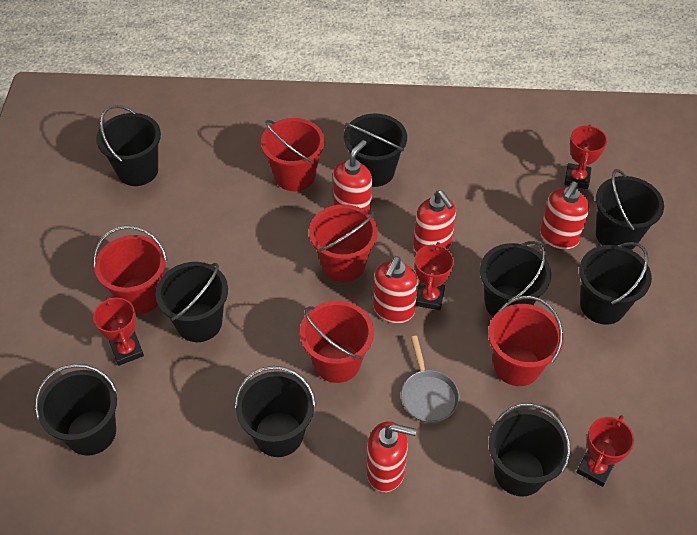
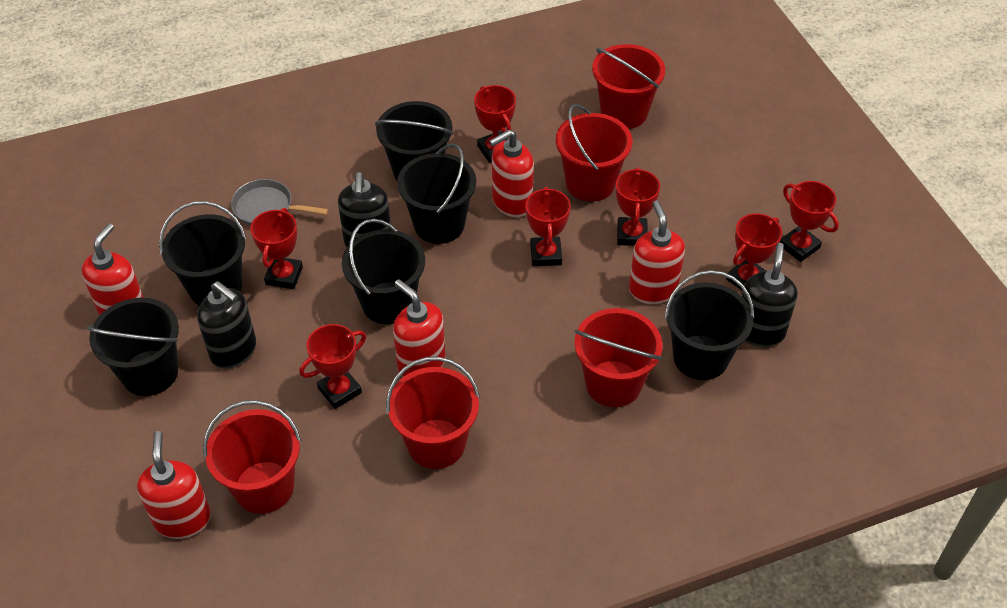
black bucket: 9 -> 6
black soap dispenser: 0 -> 3
red trophy: 4 -> 7

